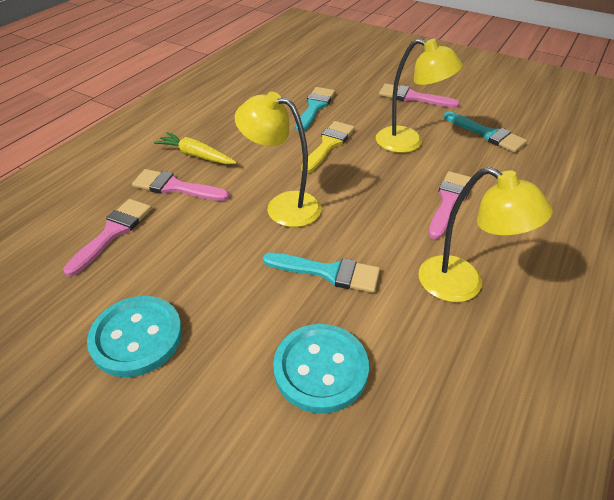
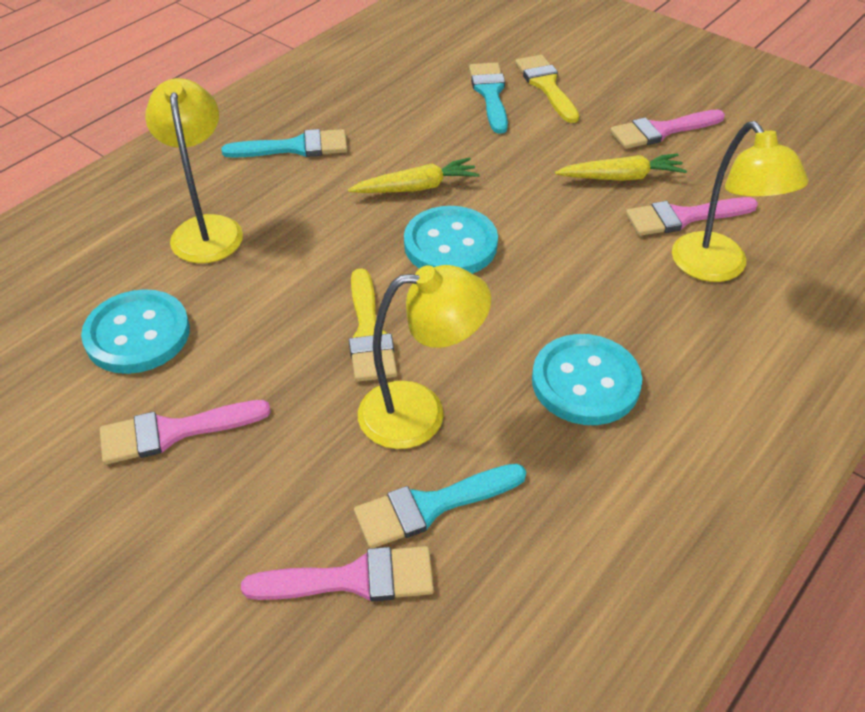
turquoise button: 2 -> 3
yellow brush: 1 -> 2
yellow carrot: 1 -> 2

